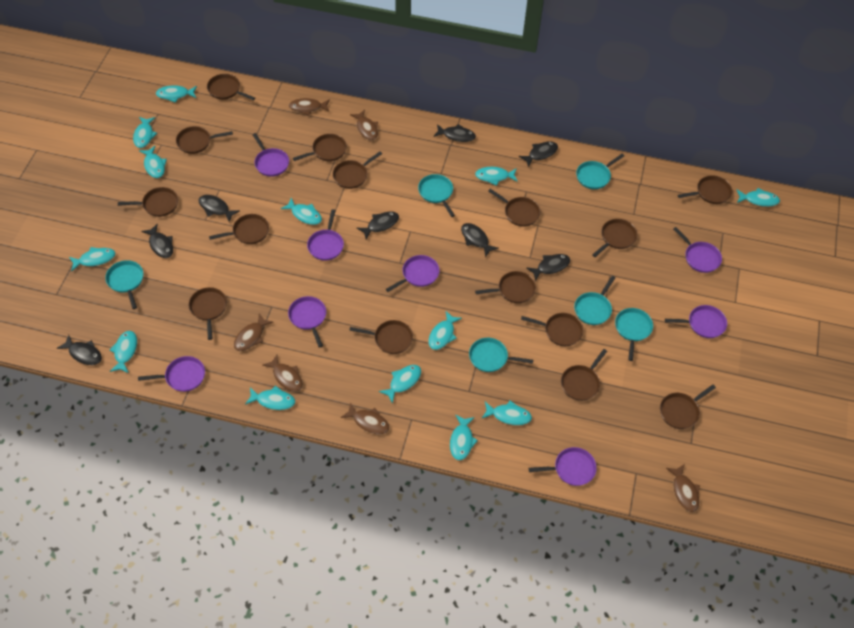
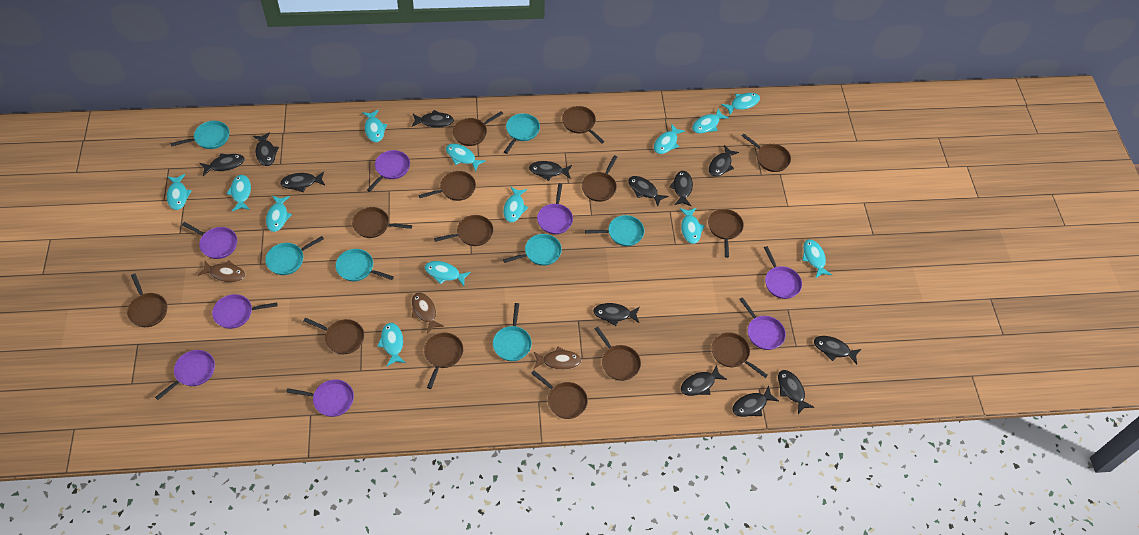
black fish: 8 -> 13
brown fish: 6 -> 3
brown pan: 15 -> 14
turquoise pan: 6 -> 7

